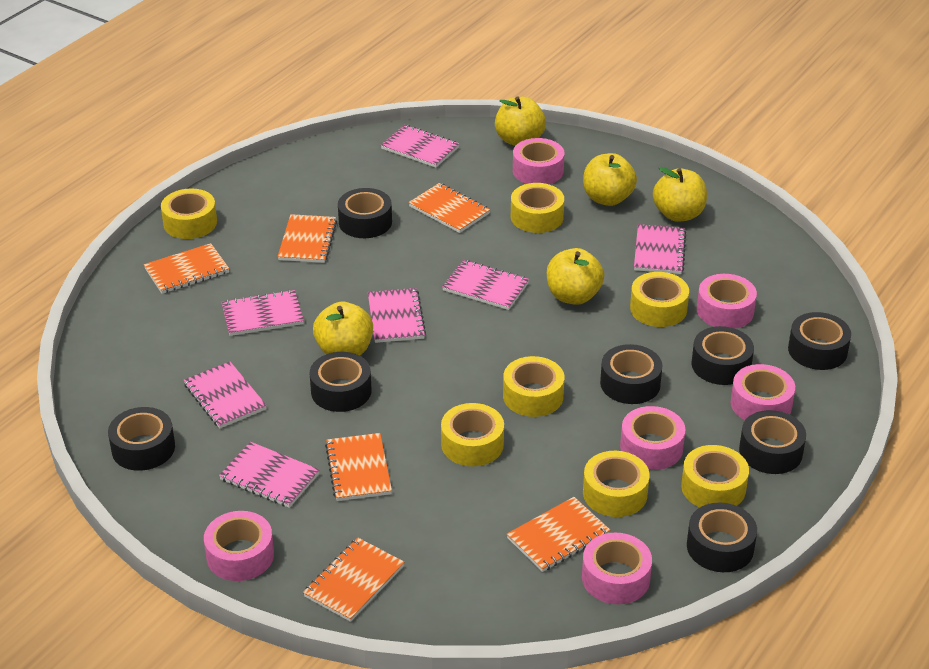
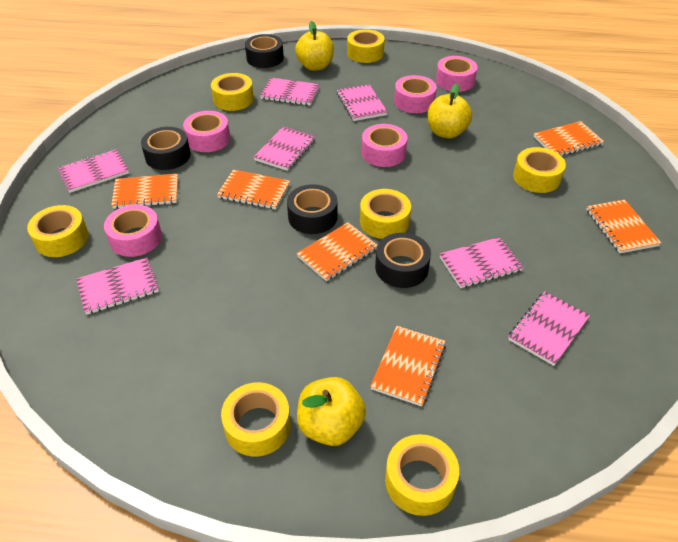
black tape: 8 -> 4
pink tape: 6 -> 5
yellow apple: 5 -> 3

